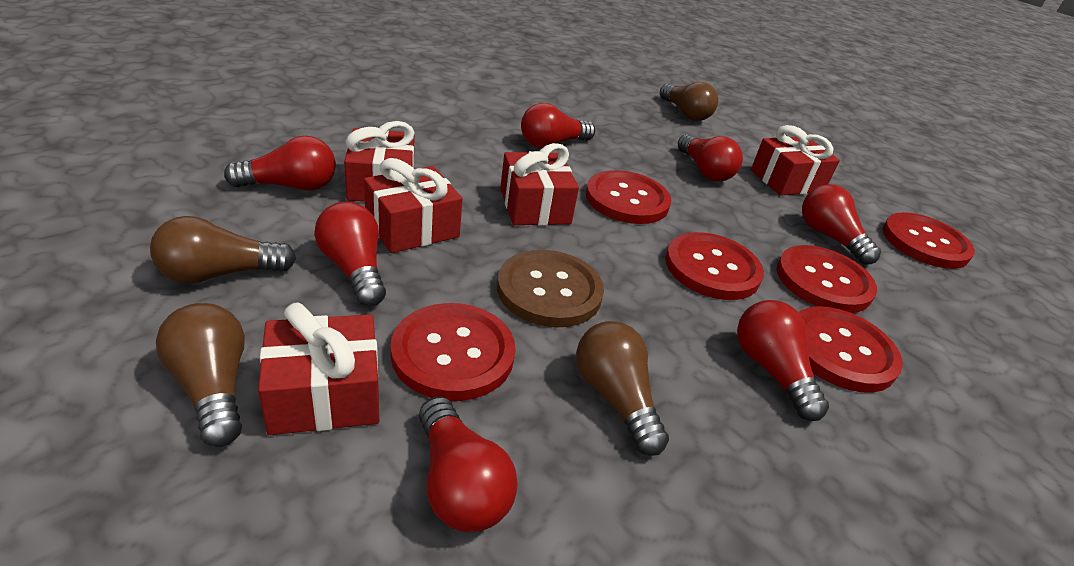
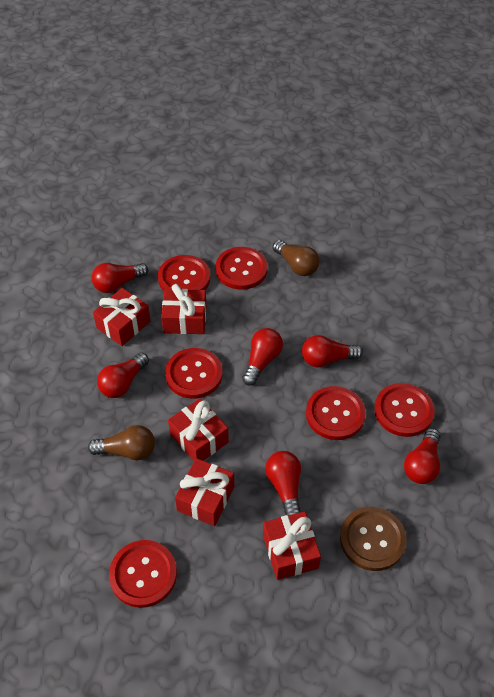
brown light bulb: 4 -> 2
red light bulb: 7 -> 6

